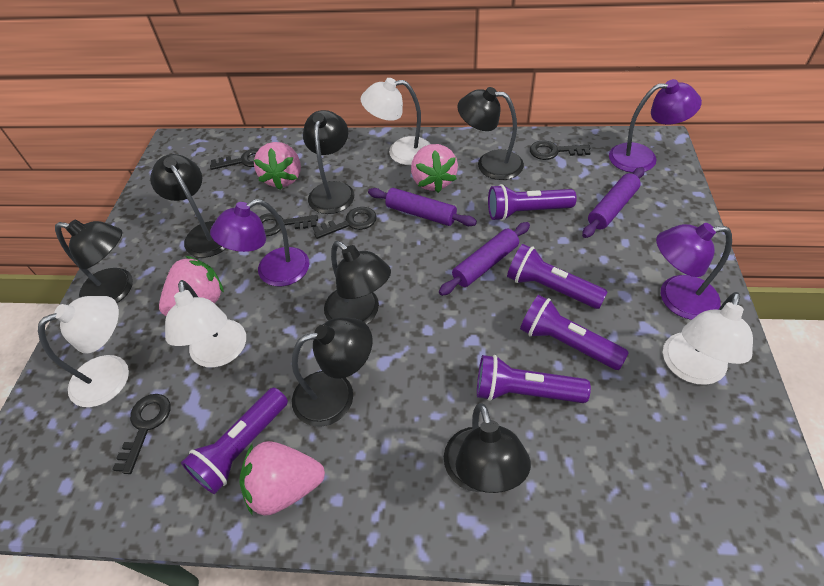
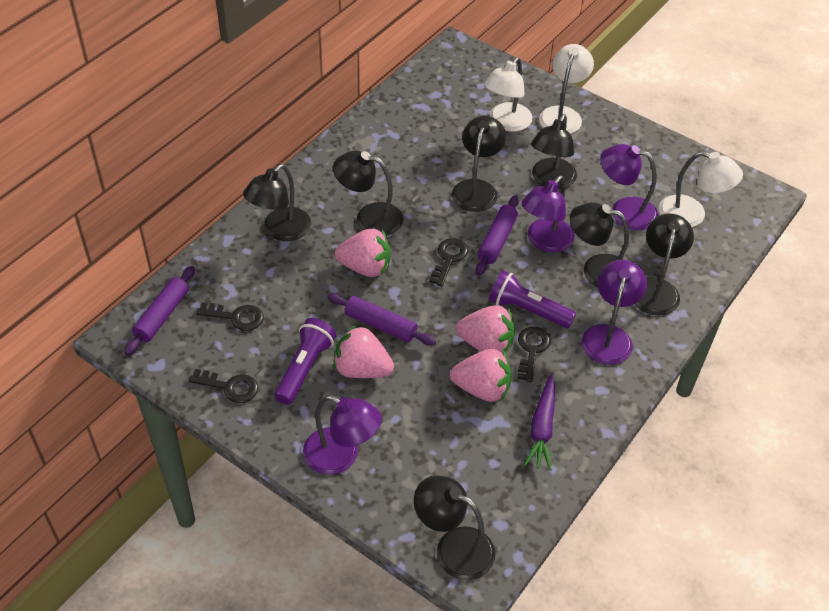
black key: 5 -> 4
purple carrot: 0 -> 1
purple flashlight: 5 -> 2
purple lamp: 3 -> 4
white lamp: 4 -> 3

